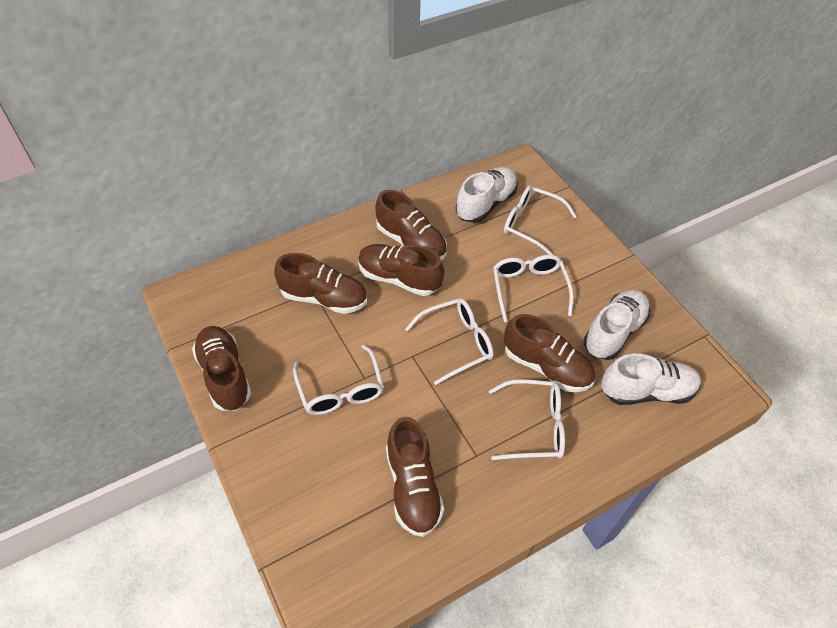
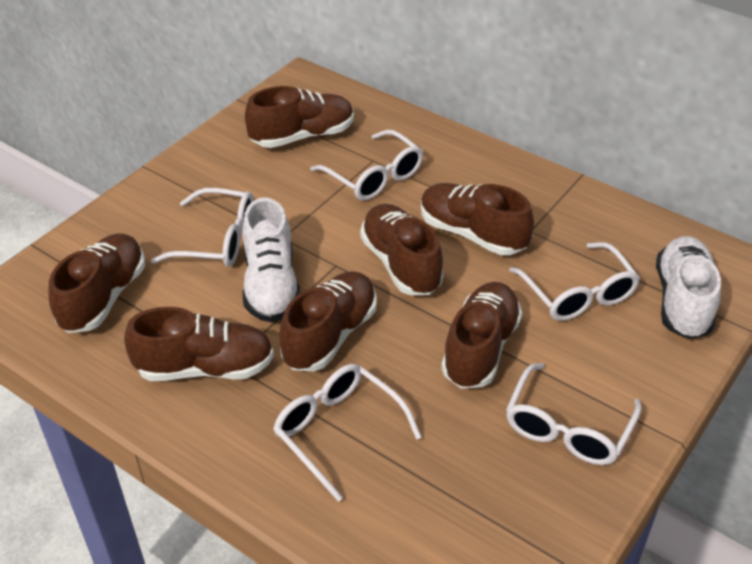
brown shoe: 6 -> 7
white shoe: 3 -> 2

